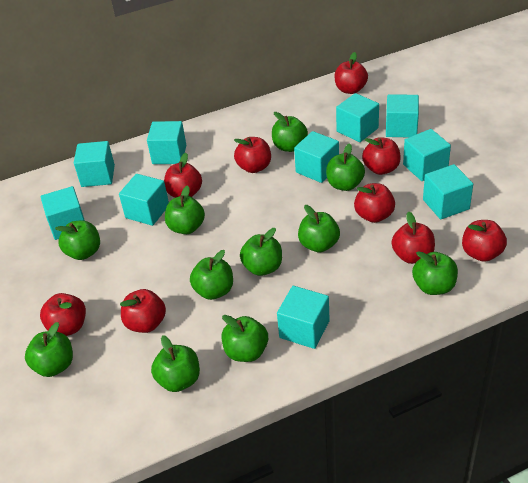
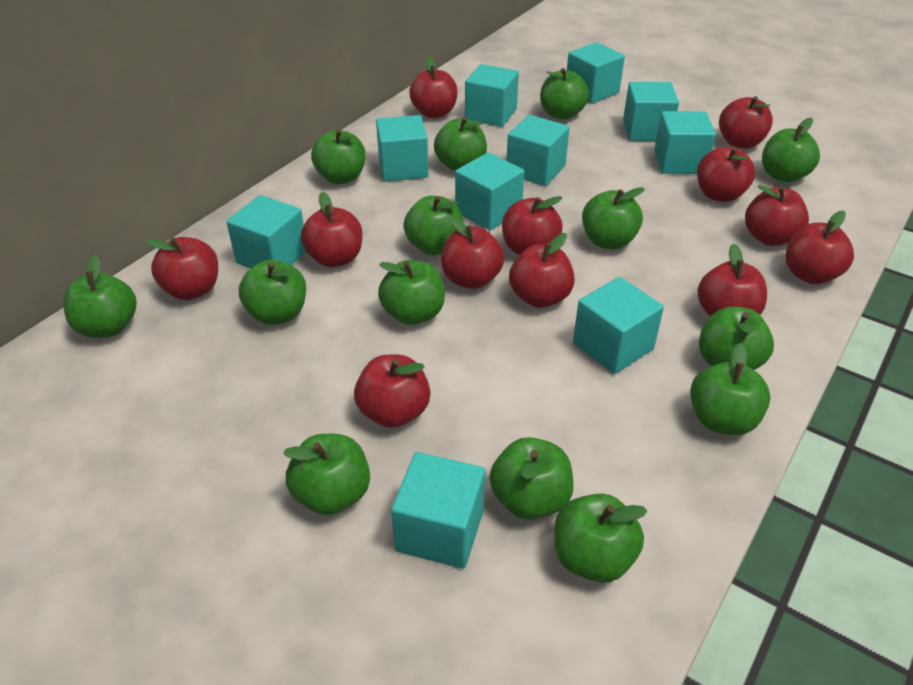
green apple: 11 -> 14
red apple: 9 -> 12

